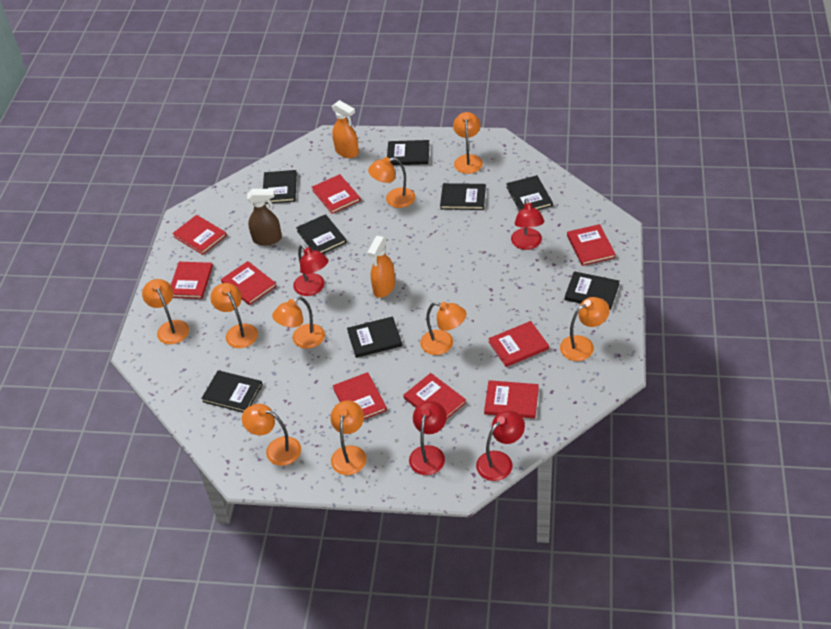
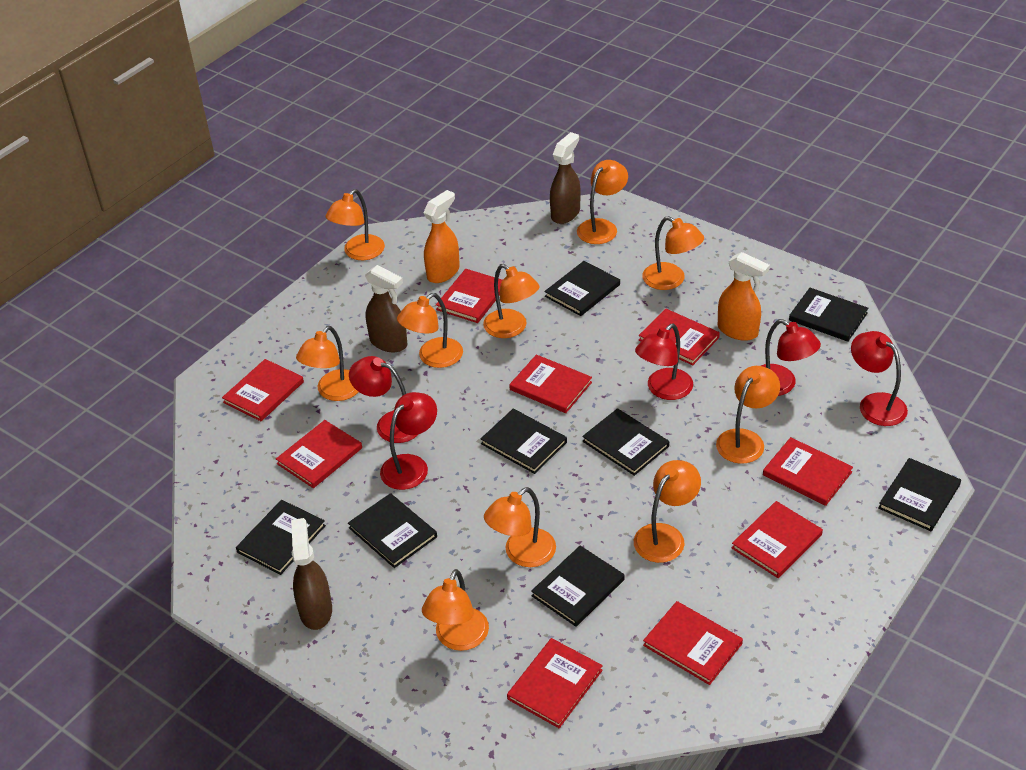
brown spray bottle: 1 -> 3
orange lamp: 9 -> 10
red lamp: 4 -> 5

